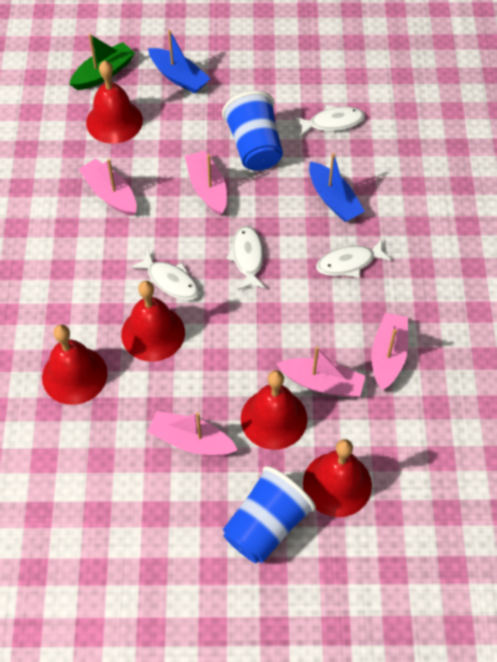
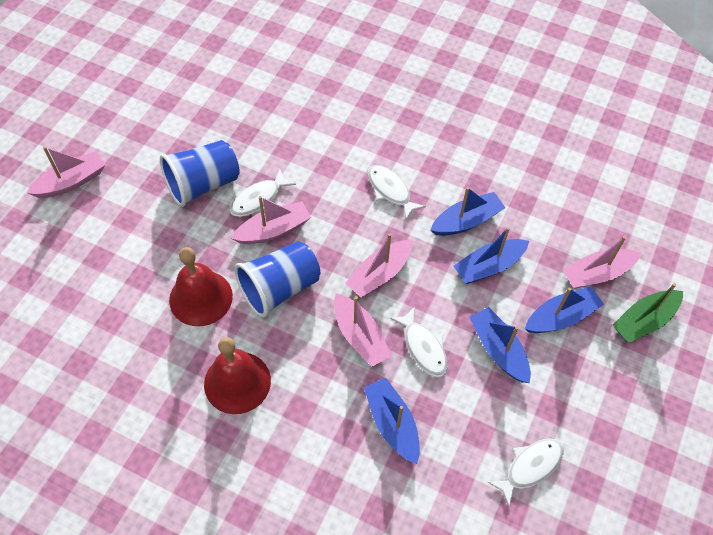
blue boat: 2 -> 5
red bell: 5 -> 2

